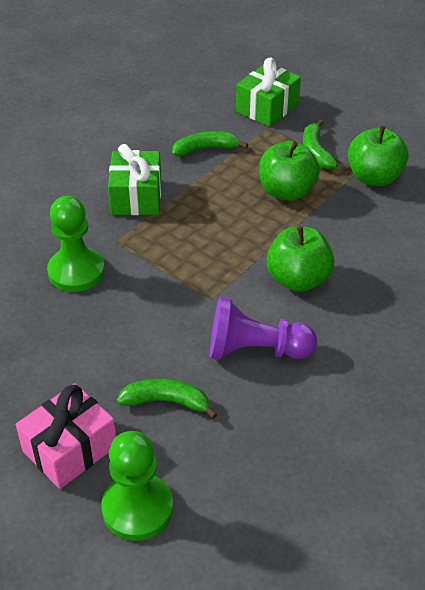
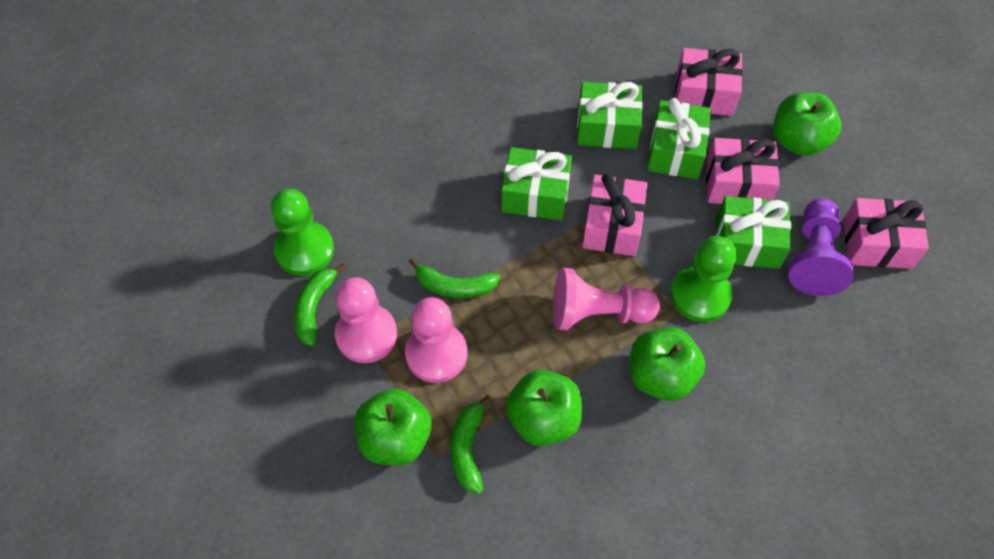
green apple: 3 -> 4
green gift: 2 -> 4
pink gift: 1 -> 4
pink pawn: 0 -> 3

